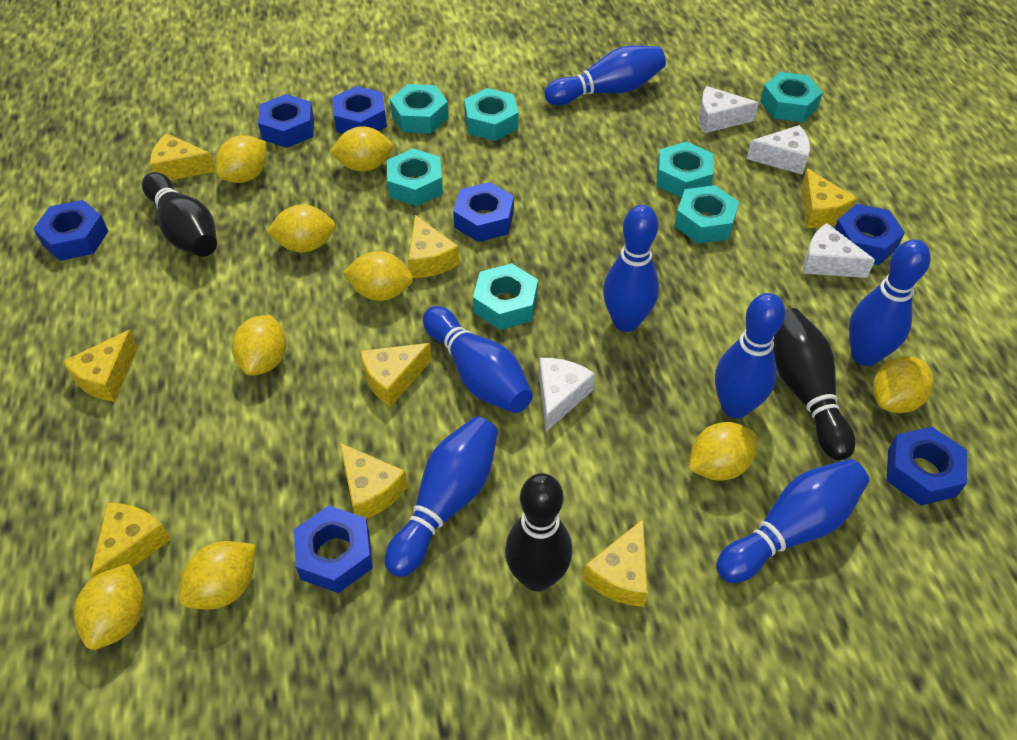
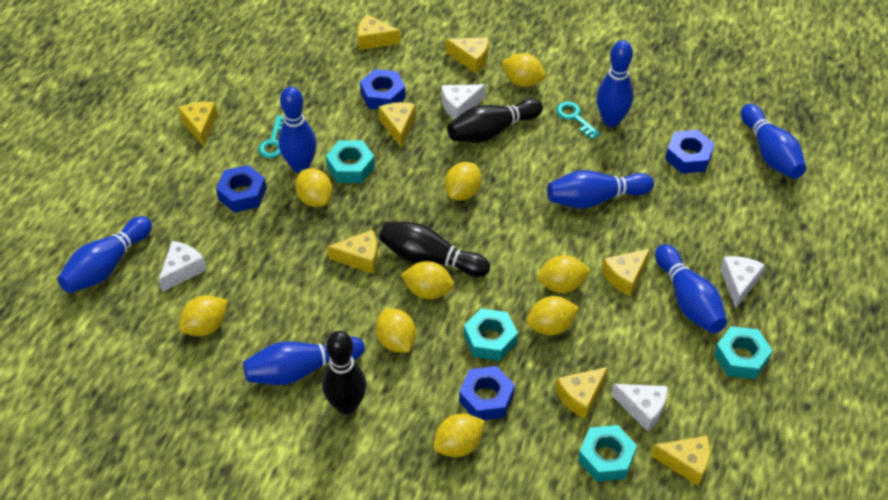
blue nut: 7 -> 4
turquoise key: 0 -> 2
turquoise nut: 7 -> 4

